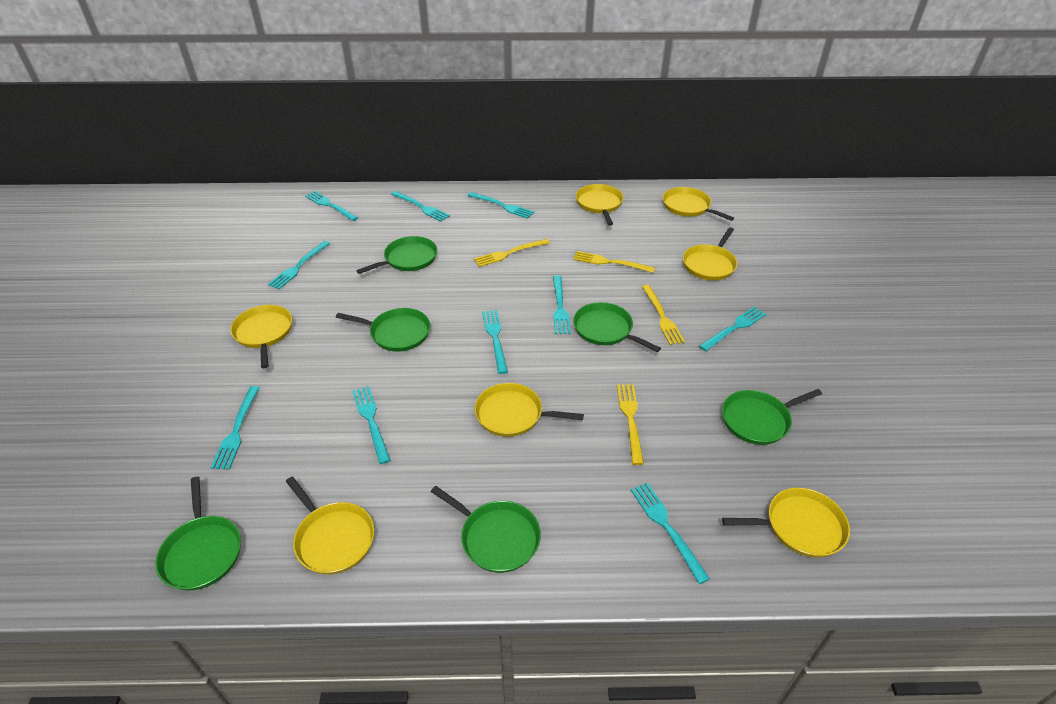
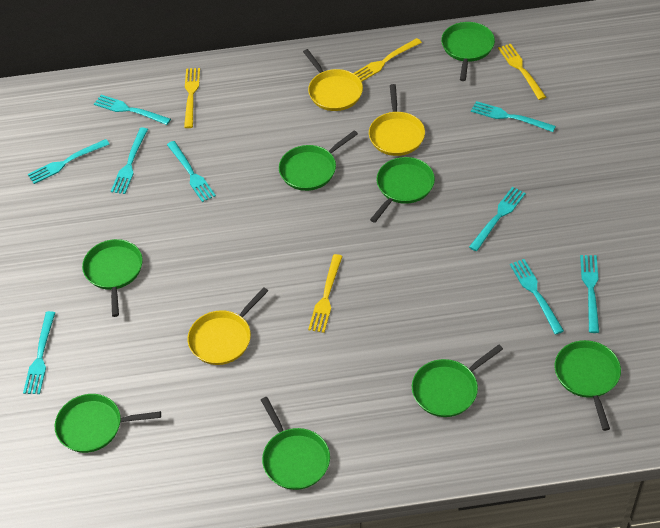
green pan: 6 -> 8
turquoise fork: 10 -> 9
yellow pan: 7 -> 3

